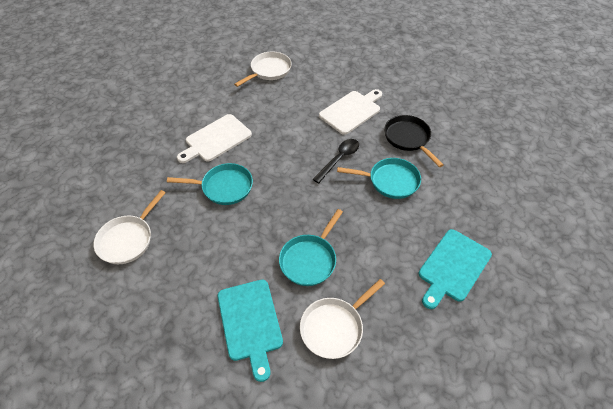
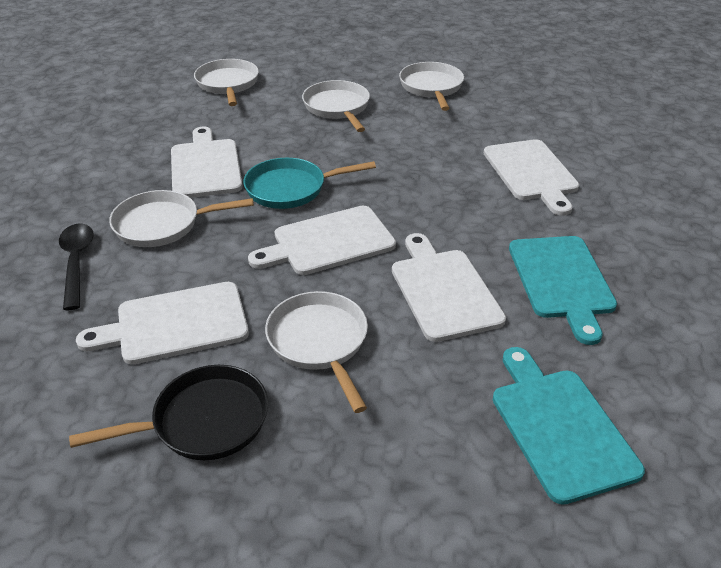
turquoise pan: 3 -> 1
white cutting board: 2 -> 5
white pan: 3 -> 5

